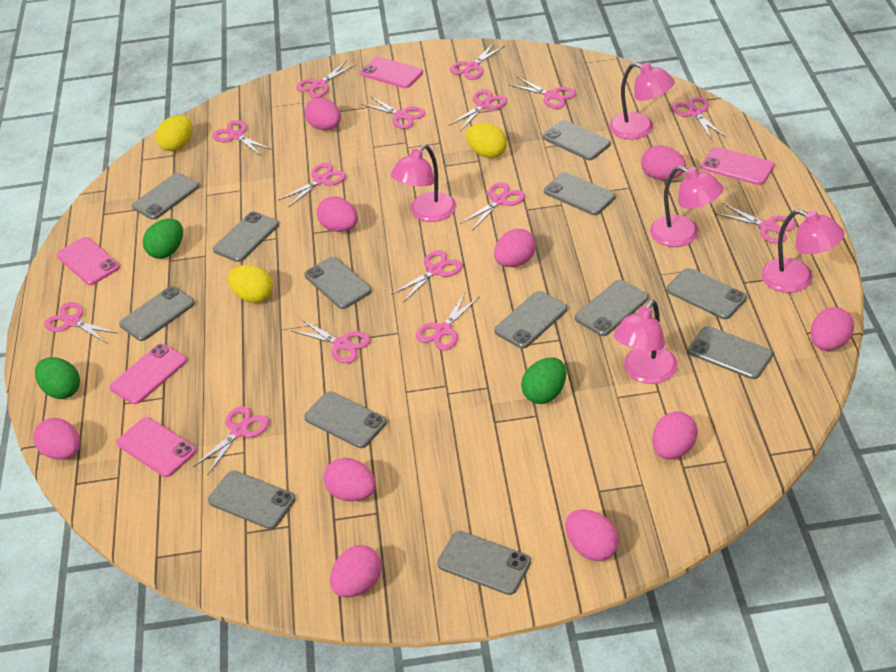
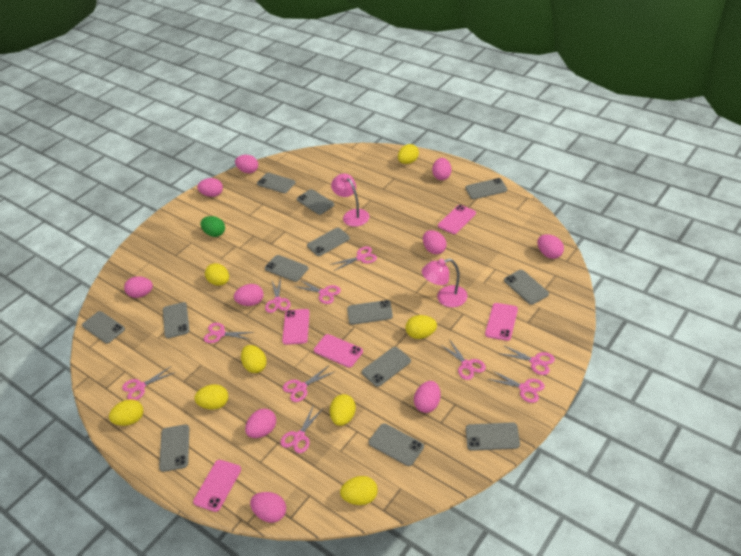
green egg: 3 -> 1
pink lamp: 5 -> 2
pink scissors: 15 -> 10
yellow egg: 3 -> 8

